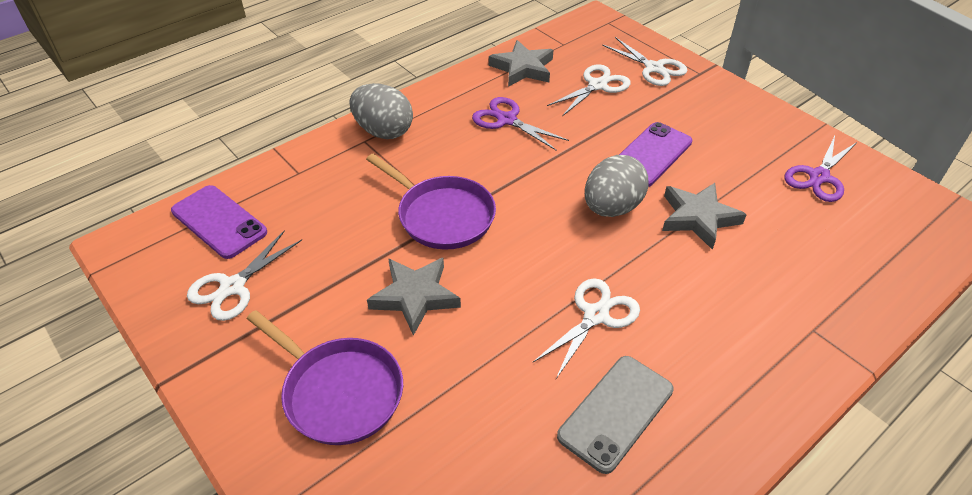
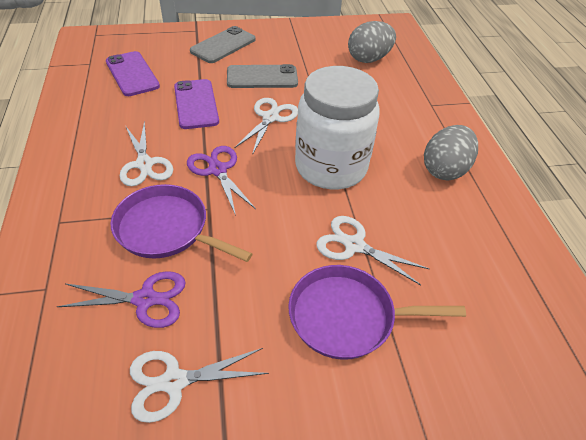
grey phone: 1 -> 2
grey star: 3 -> 0
white jar: 0 -> 1

